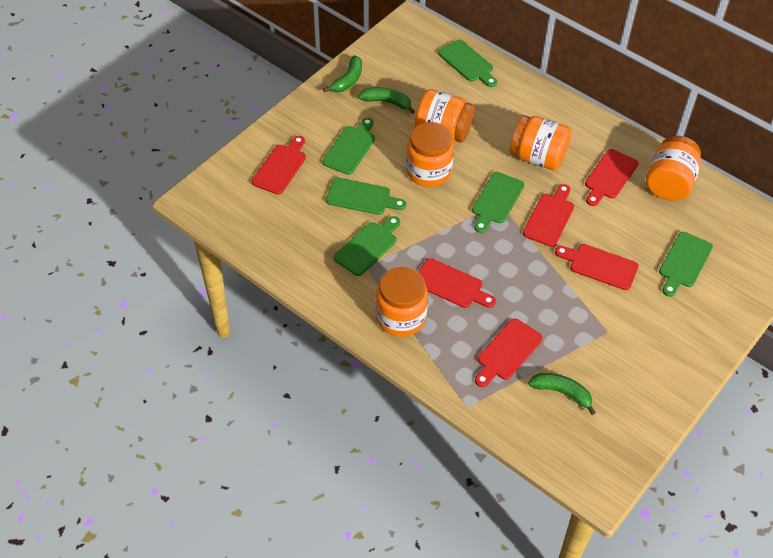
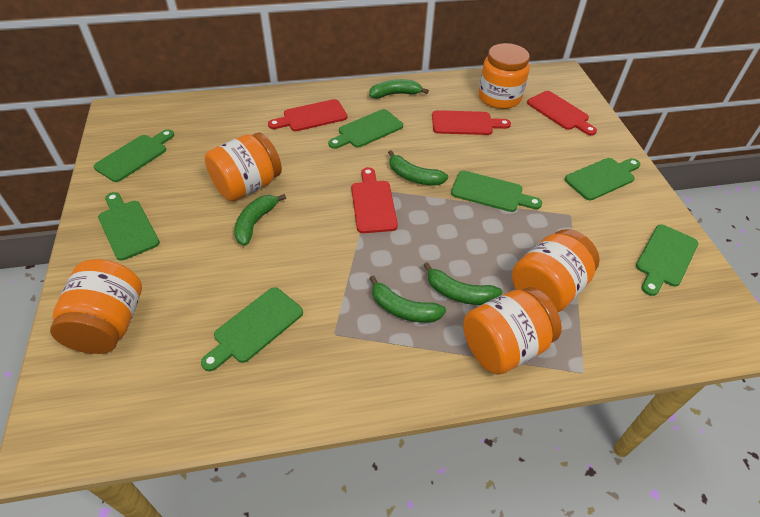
green banana: 3 -> 5
green cutting board: 6 -> 7
red cutting board: 6 -> 4

